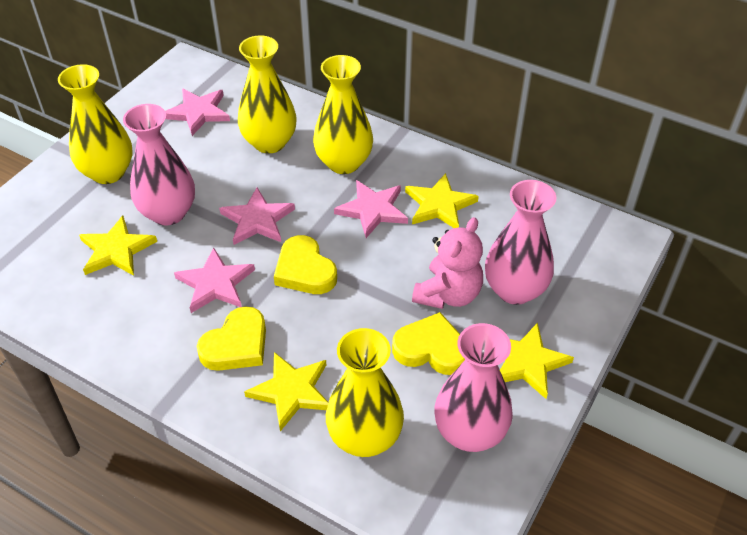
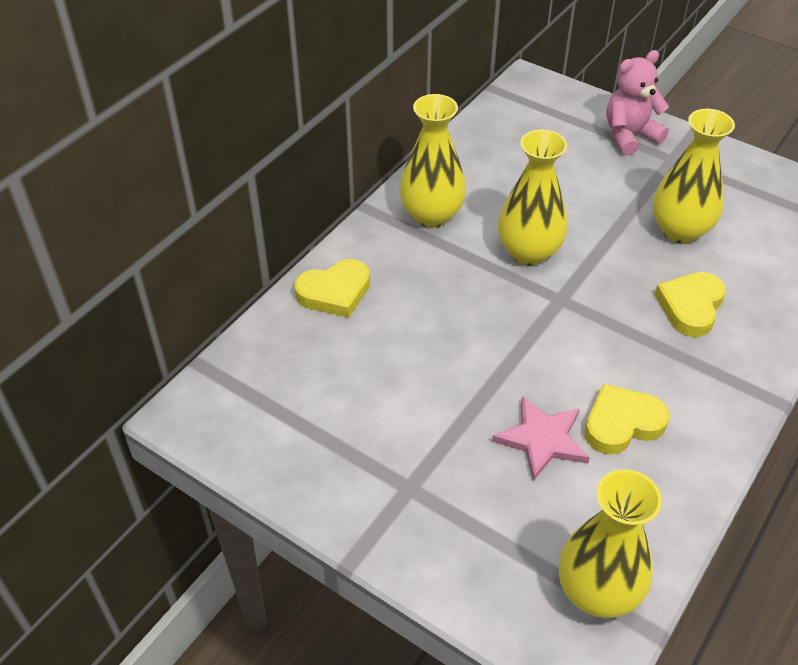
pink star: 4 -> 1
pink vase: 3 -> 0
yellow star: 4 -> 0

